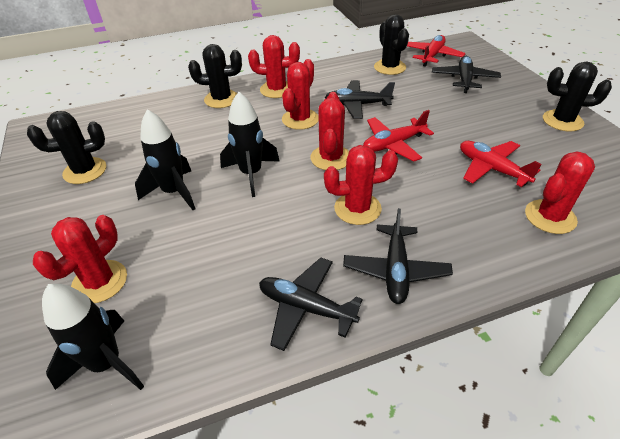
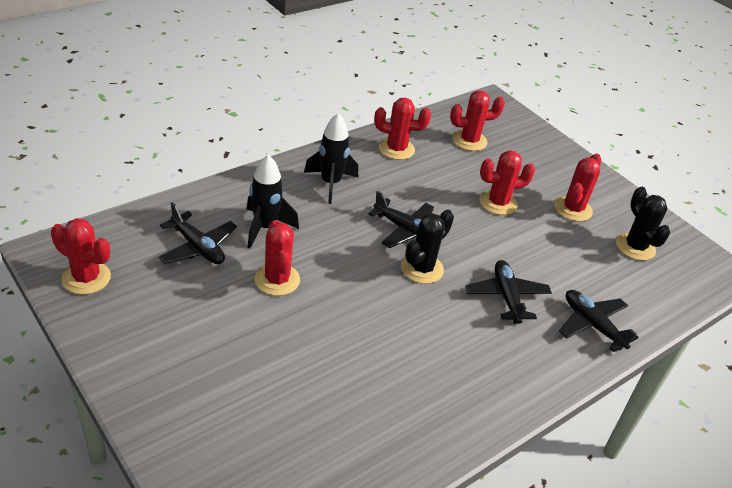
black cactus: 4 -> 2
black rocket: 3 -> 2
red plane: 3 -> 0

